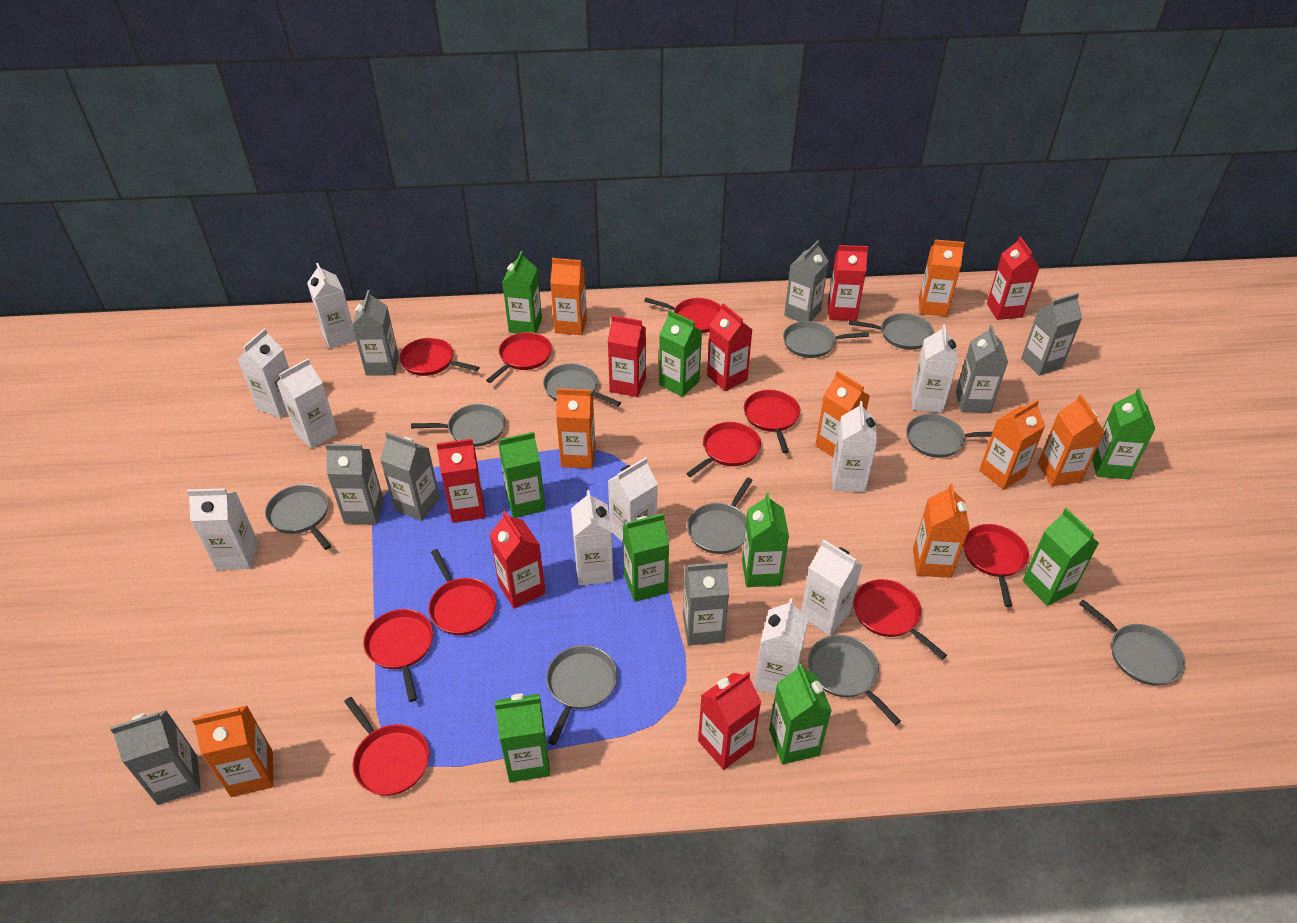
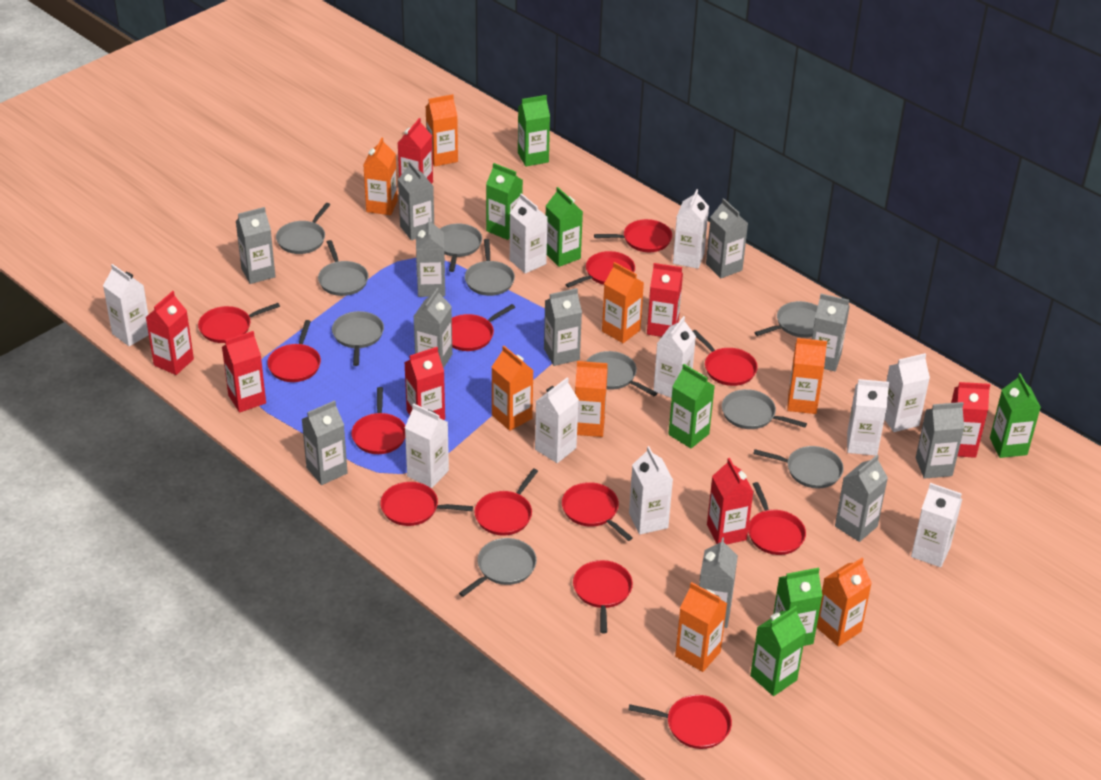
green carton: 9 -> 7
grey carton: 8 -> 11
red pan: 10 -> 13

